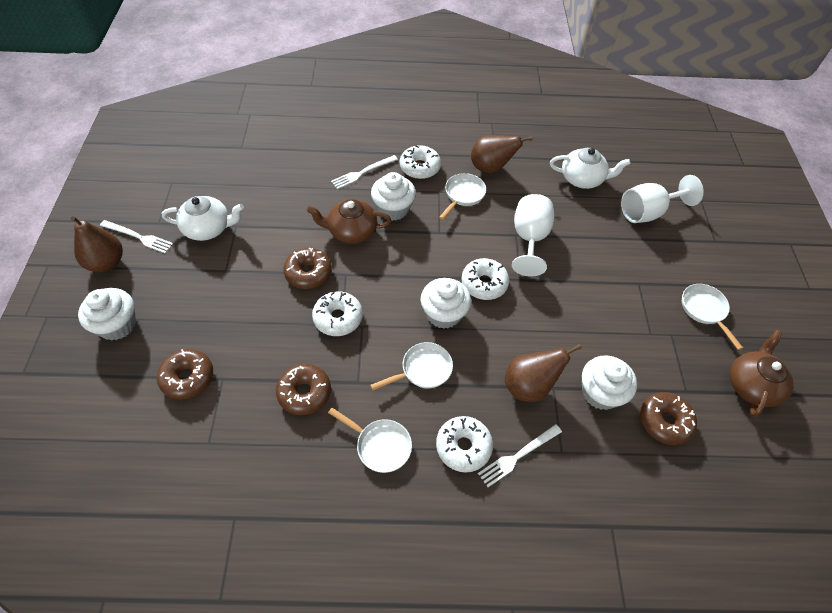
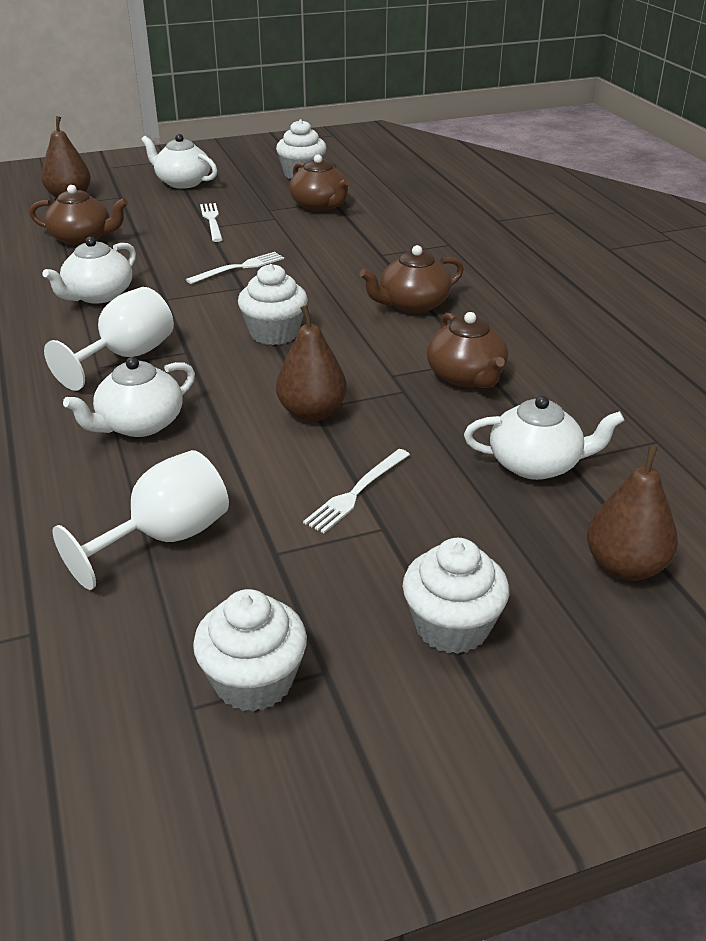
brown donut: 4 -> 0
brown teapot: 2 -> 4
white donut: 4 -> 0
white pan: 4 -> 0
white teapot: 2 -> 4

